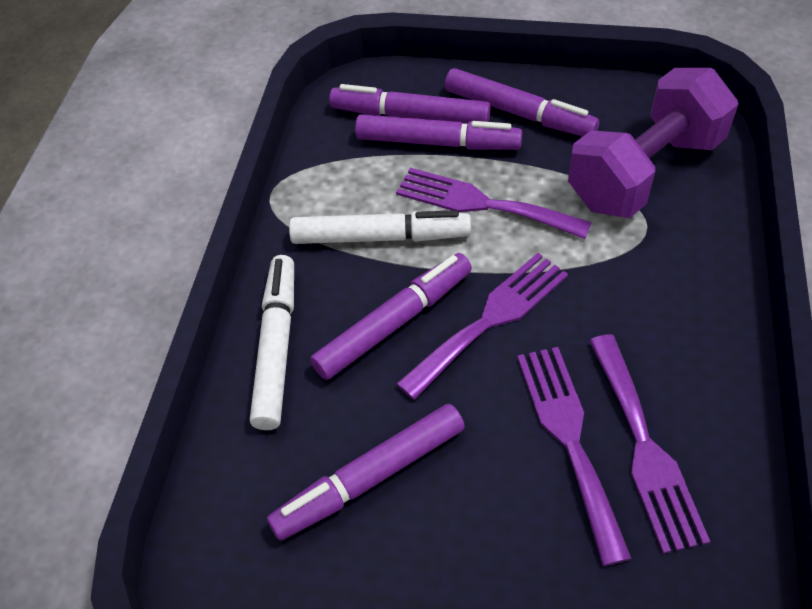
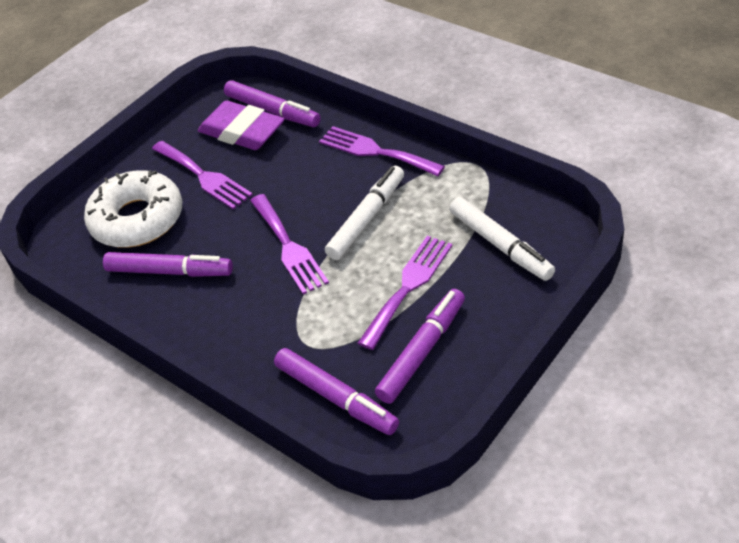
purple dumbbell: 1 -> 0
purple eraser: 0 -> 1
purple marker: 5 -> 4
white donut: 0 -> 1

